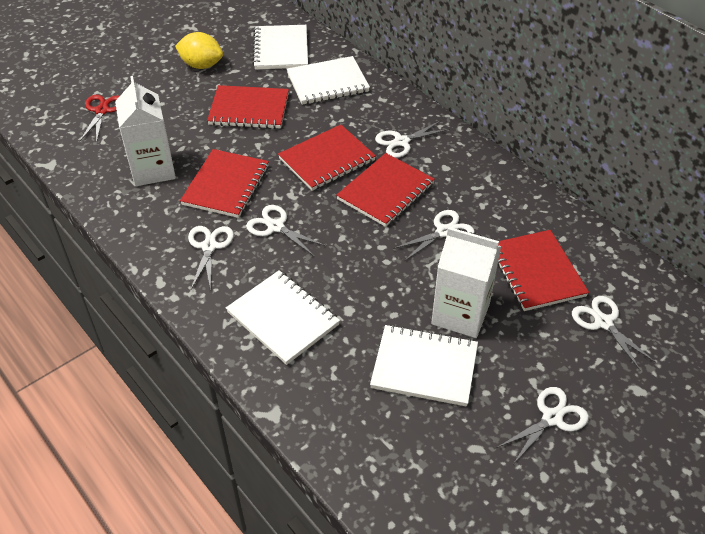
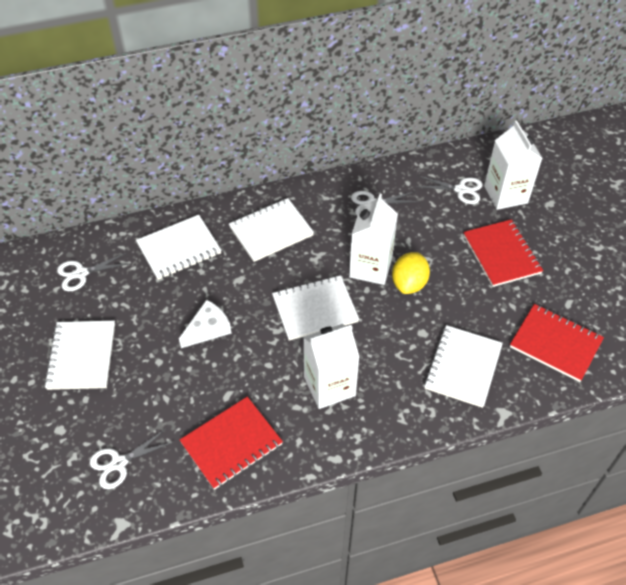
red notebook: 5 -> 3
red scissors: 1 -> 0
white carton: 2 -> 3
white cheese: 0 -> 1
white notebook: 4 -> 5
white scissors: 6 -> 4

